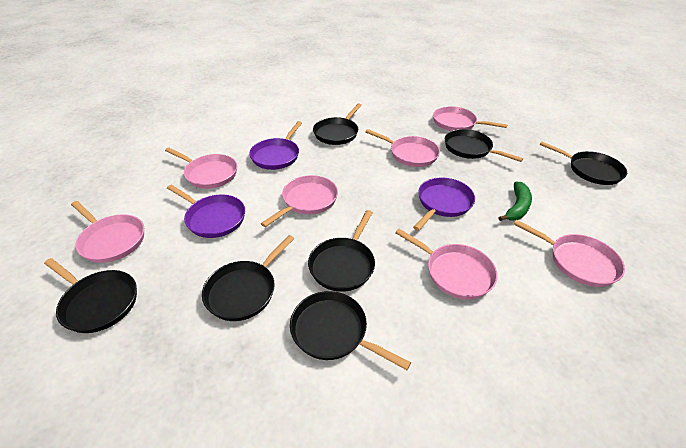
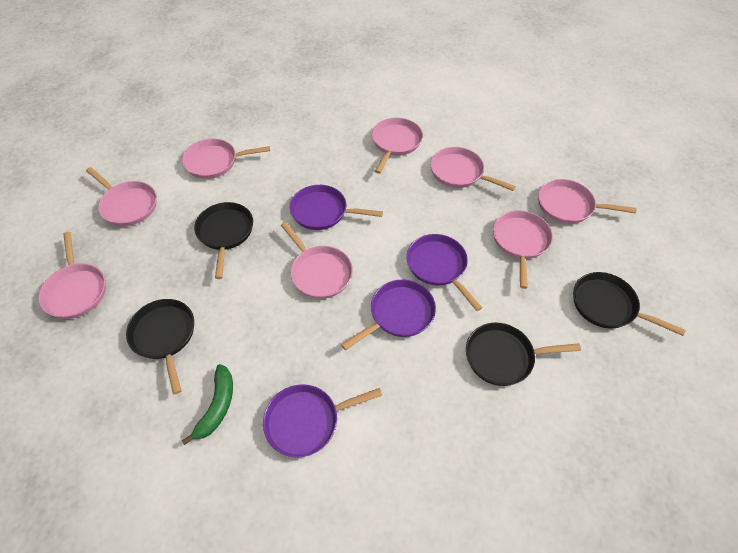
black pan: 7 -> 4
pink pan: 7 -> 8
purple pan: 3 -> 4

